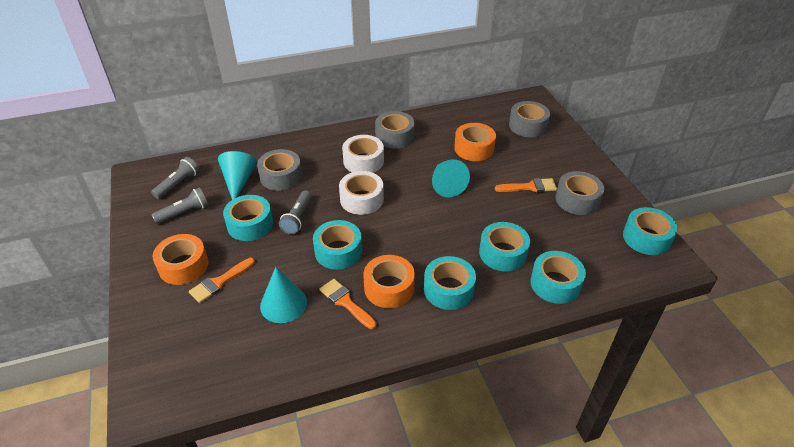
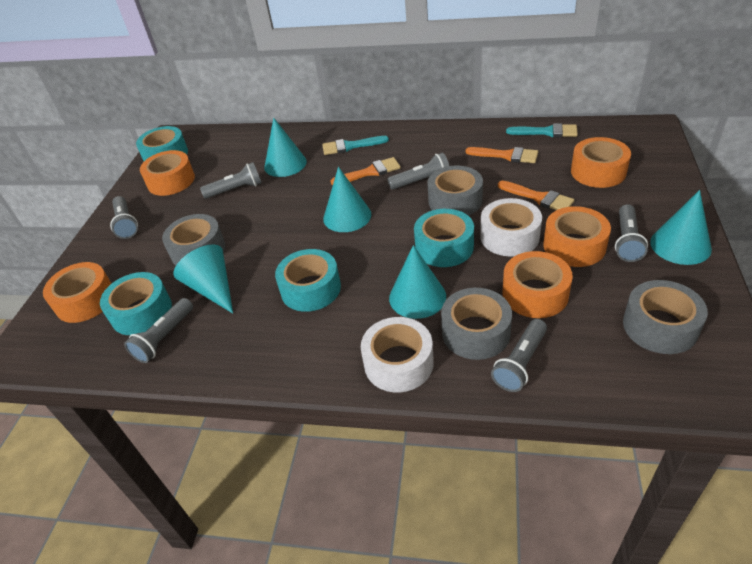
grey flashlight: 3 -> 6
orange tape: 3 -> 5
turquoise brush: 0 -> 2
turquoise cone: 3 -> 5
turquoise tape: 6 -> 4

